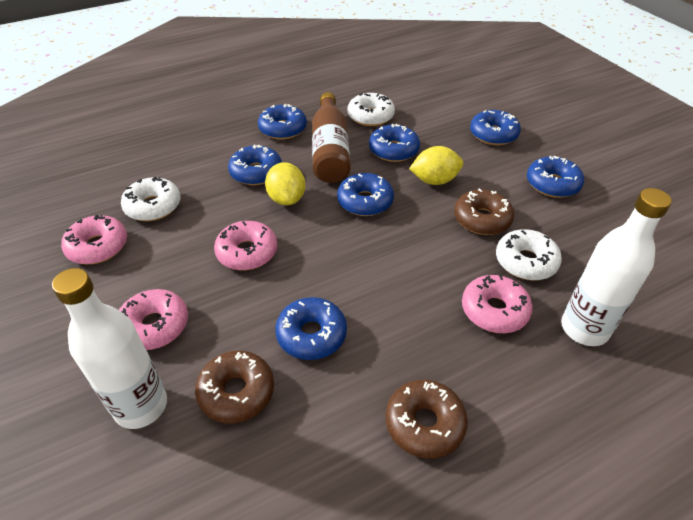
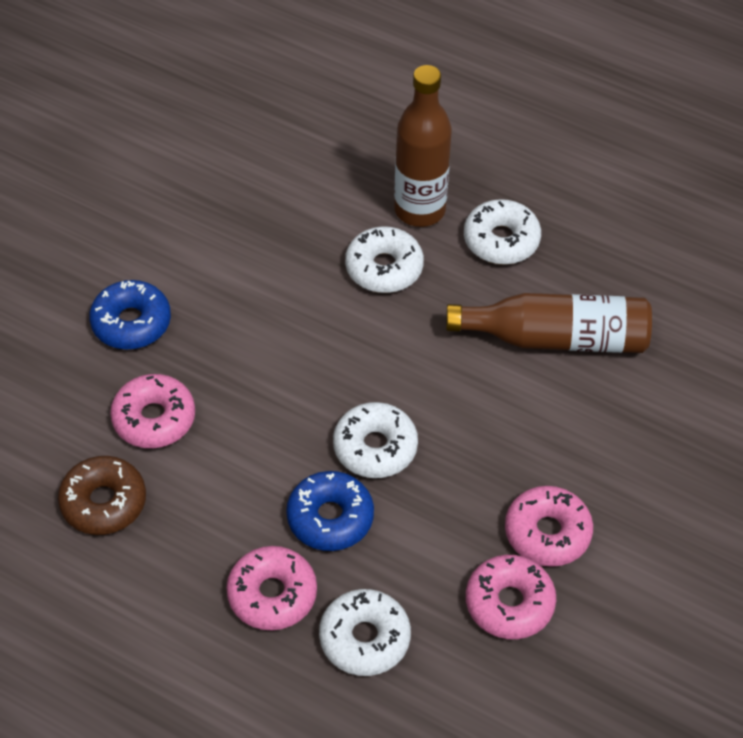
blue donut: 7 -> 2
brown bottle: 1 -> 2
brown donut: 3 -> 1
white bottle: 2 -> 0
white donut: 3 -> 4
yellow lemon: 2 -> 0

